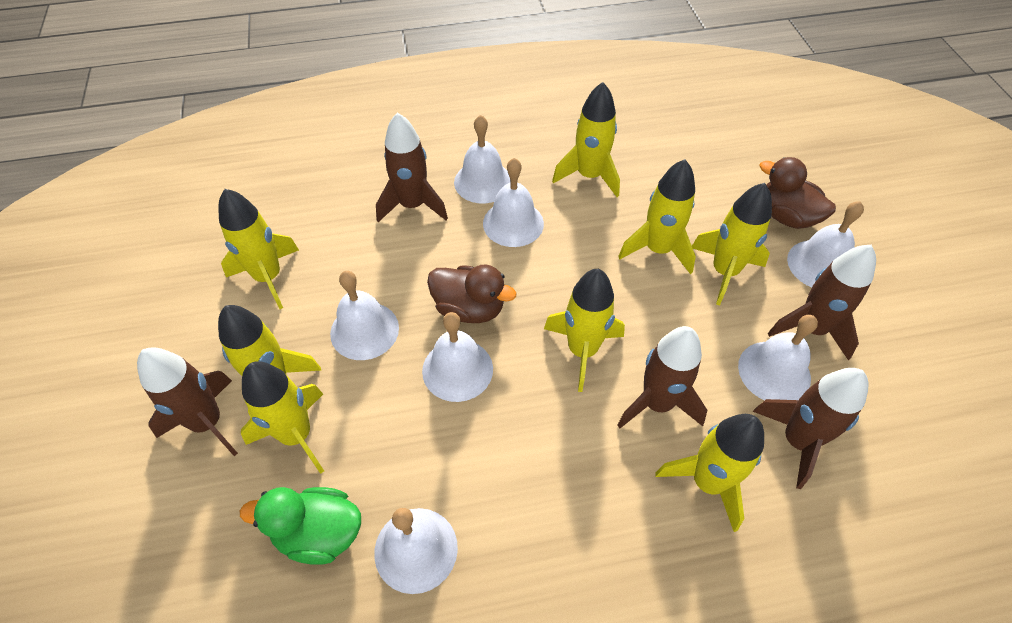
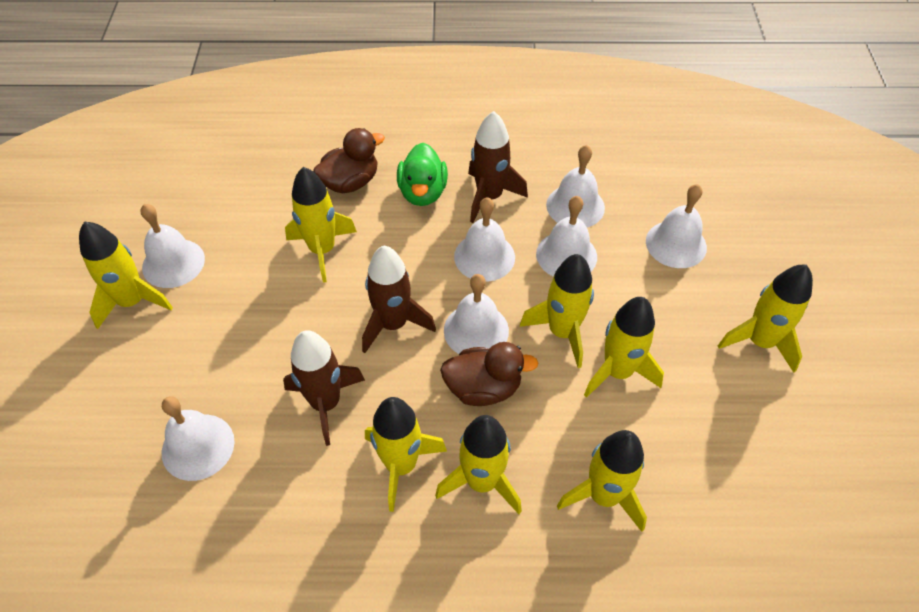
brown rocket: 5 -> 3

